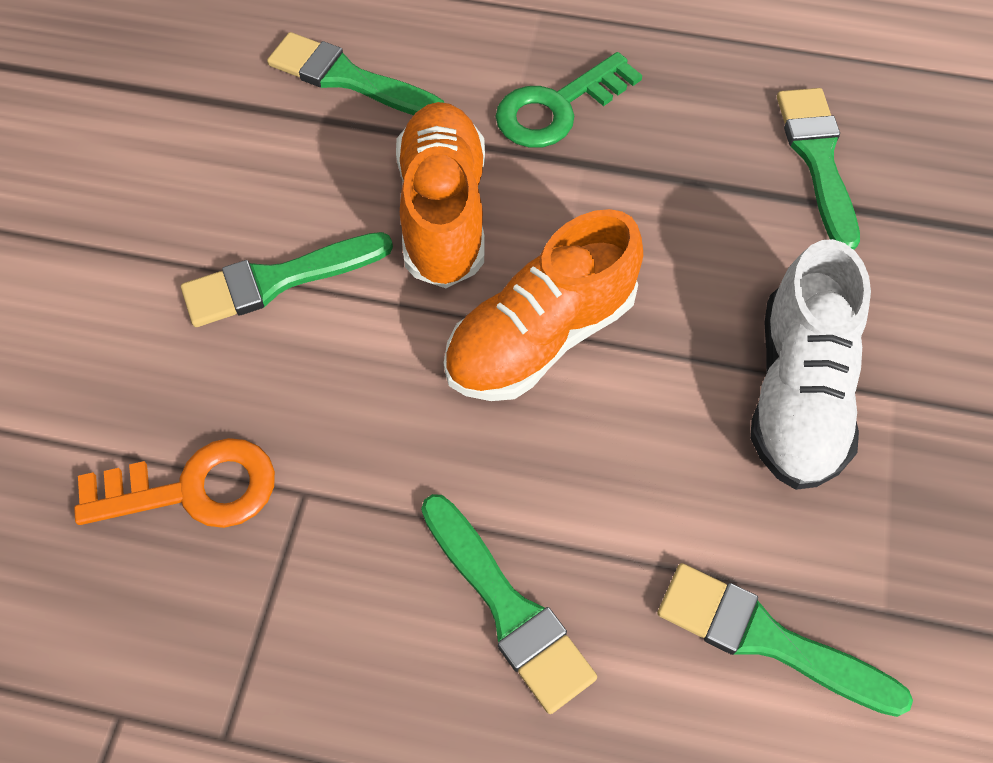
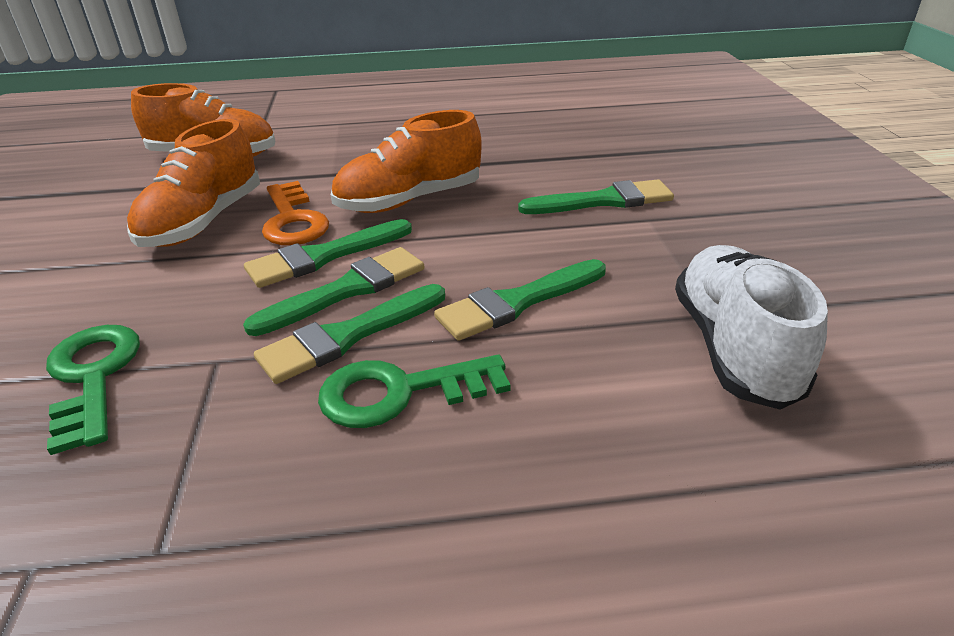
green key: 1 -> 2
orange shoe: 2 -> 3

